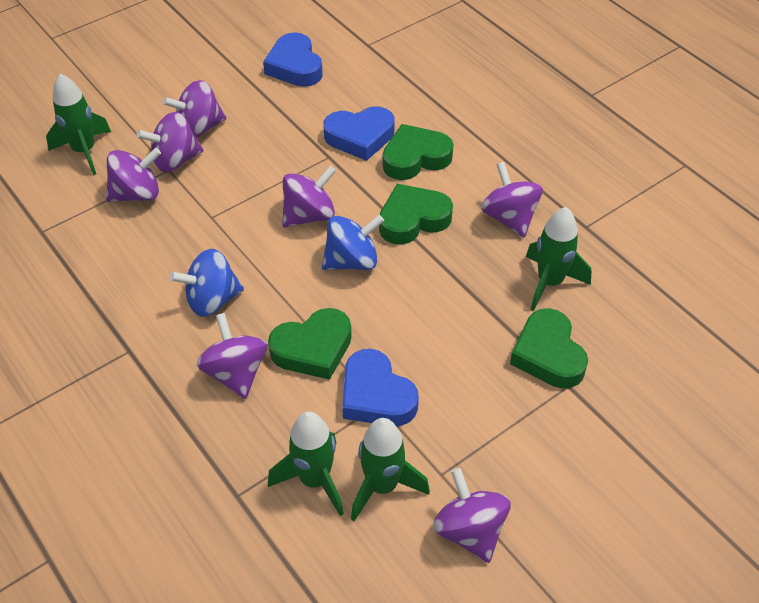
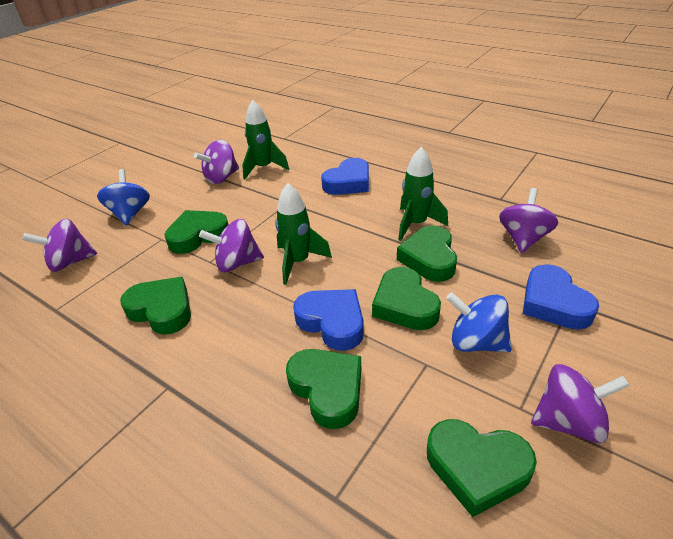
green heart: 4 -> 6
green rocket: 4 -> 3
purple spinning top: 7 -> 5

